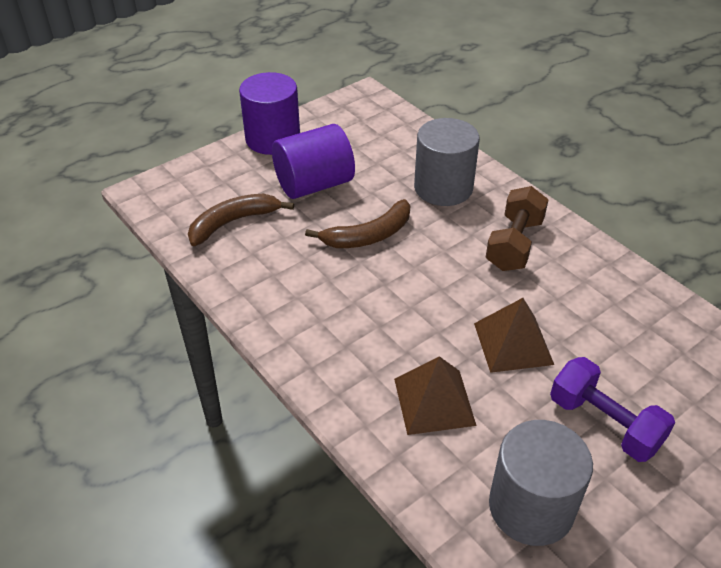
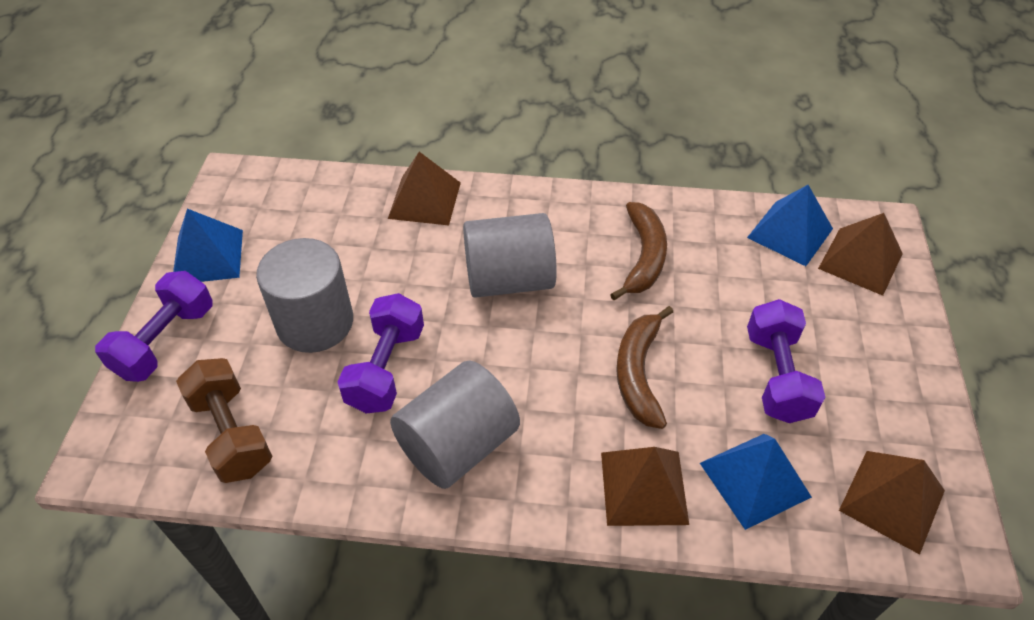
blue pyramid: 0 -> 3
brown pyramid: 2 -> 4
grey cylinder: 2 -> 3
purple cylinder: 2 -> 0
purple dumbbell: 1 -> 3

